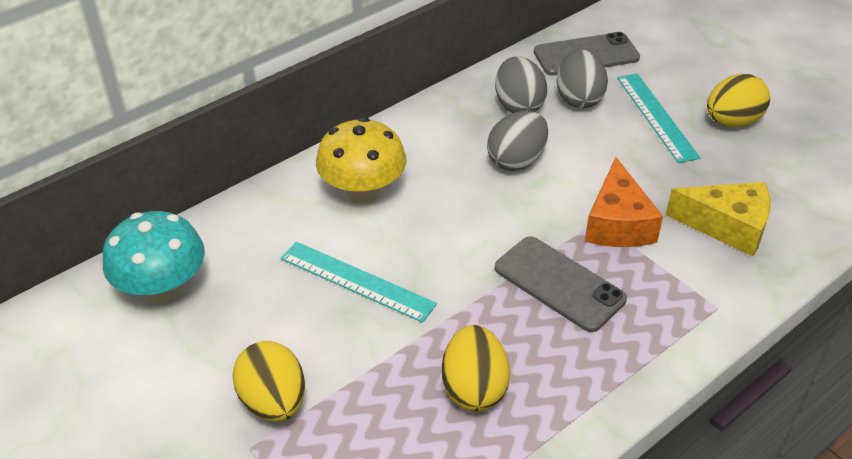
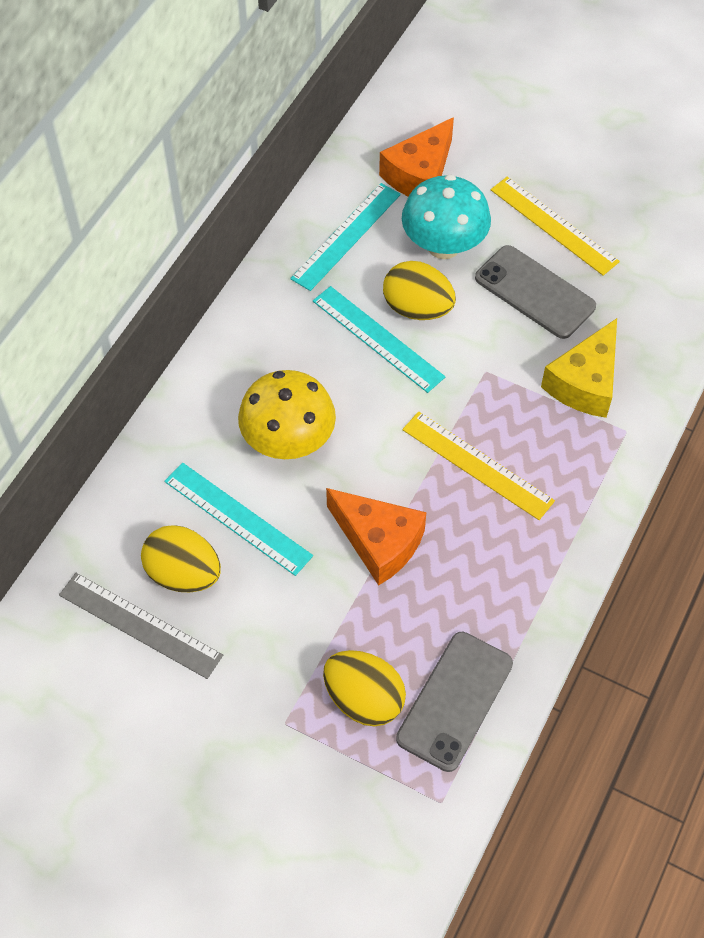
grey egg: 3 -> 0
grey ruler: 0 -> 1
orange cheese: 1 -> 2
turquoise ruler: 2 -> 3
yellow ruler: 0 -> 2

